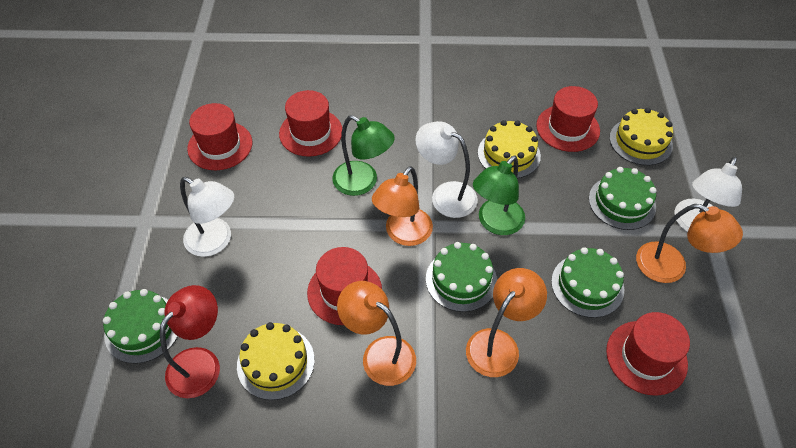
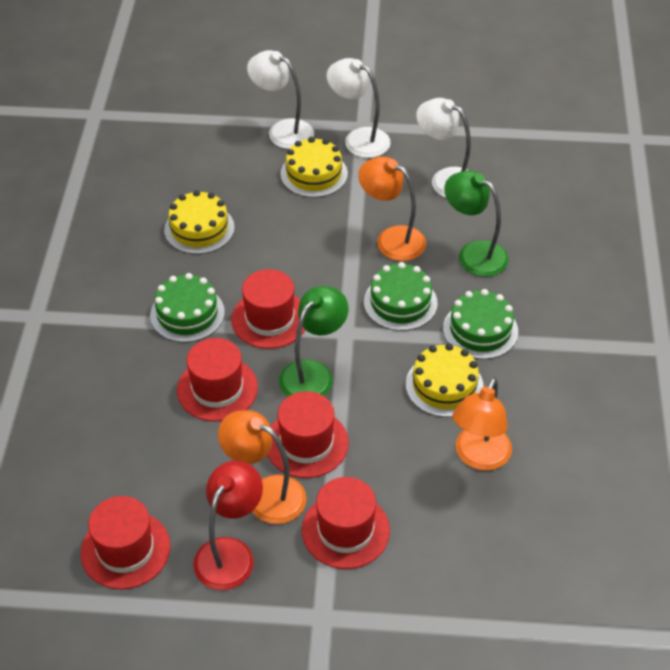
green cake: 4 -> 3
orange lamp: 4 -> 3

